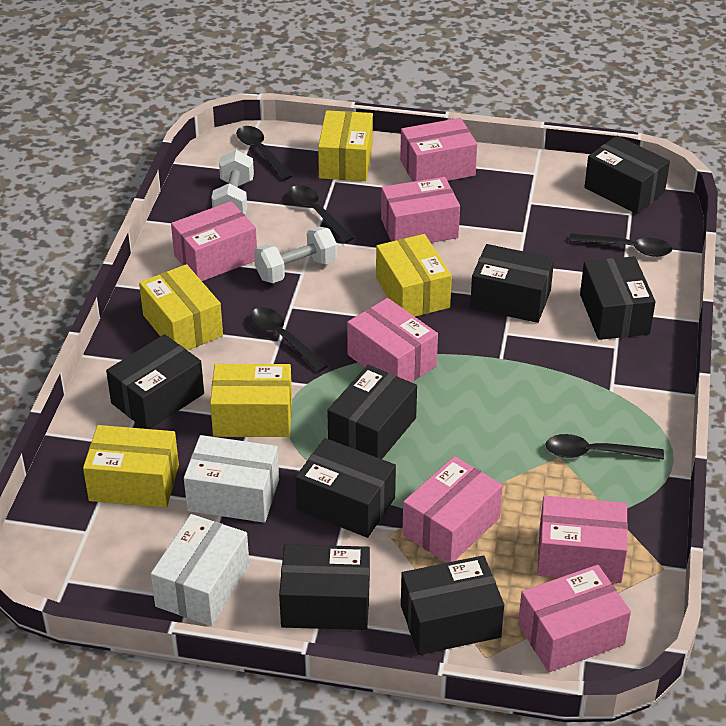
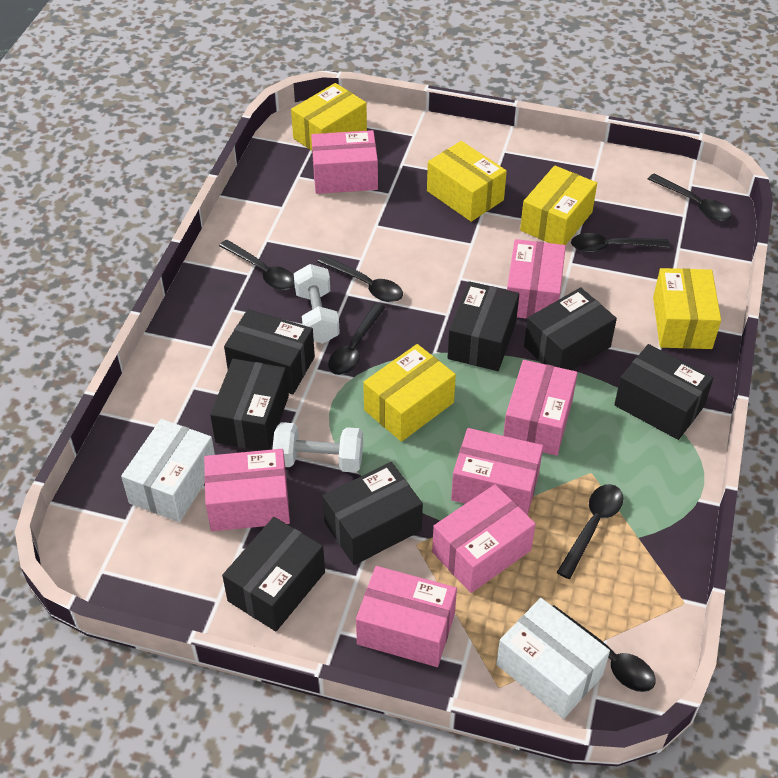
black box: 8 -> 7
black spoon: 5 -> 7

